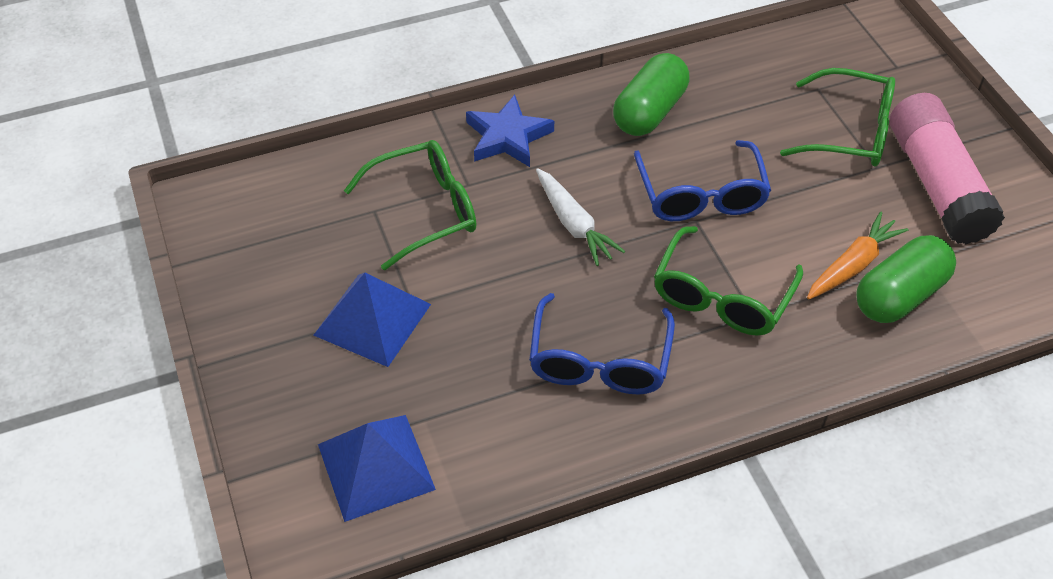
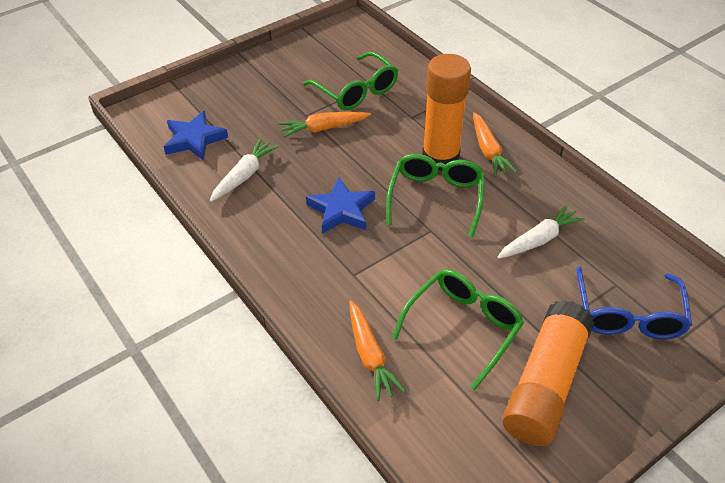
blue glasses: 2 -> 1
blue pyramid: 2 -> 0
blue star: 1 -> 2
green capsule: 2 -> 0
orange carrot: 1 -> 3
orange glue stick: 0 -> 2
pink glue stick: 1 -> 0
white carrot: 1 -> 2

